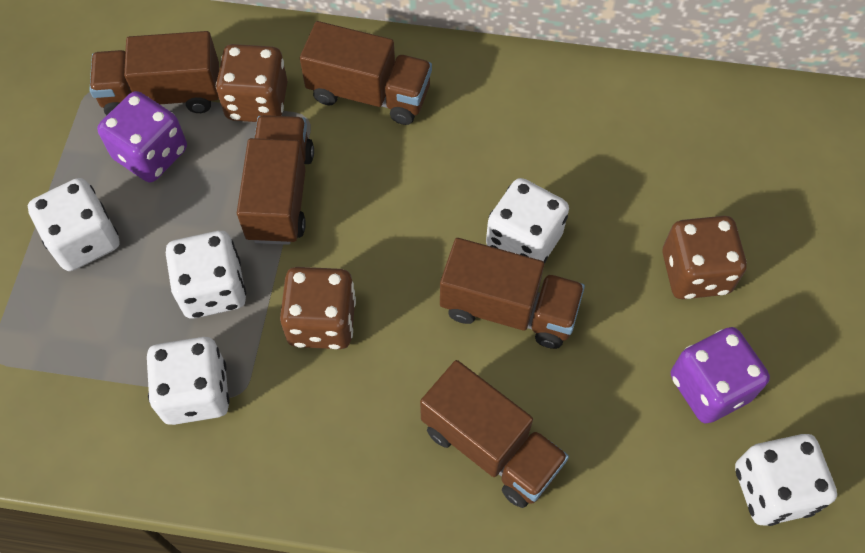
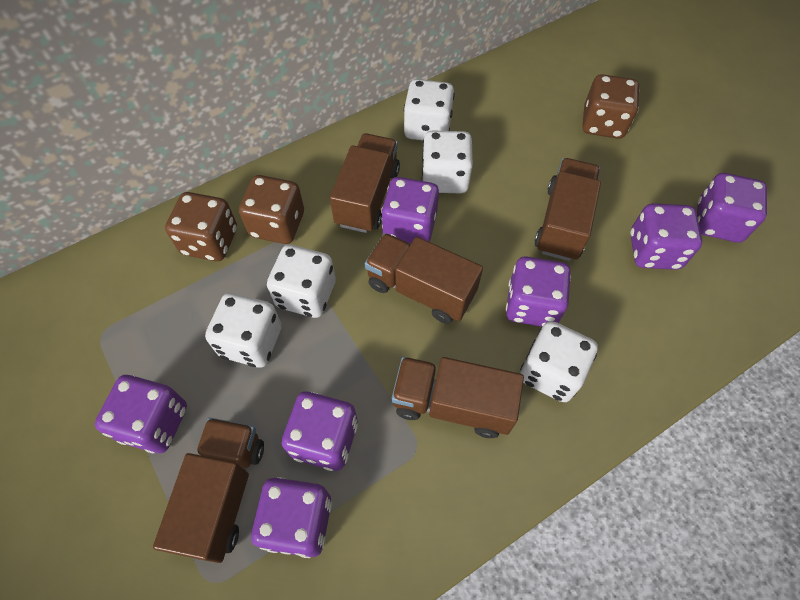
purple dice: 2 -> 7

